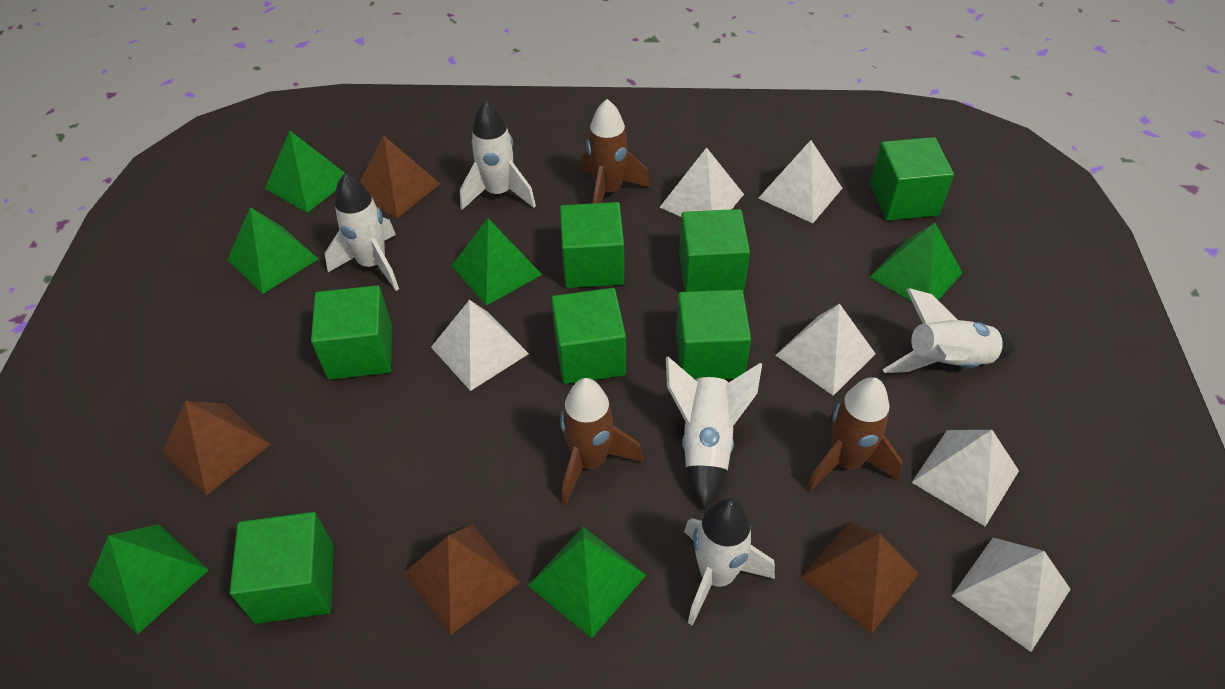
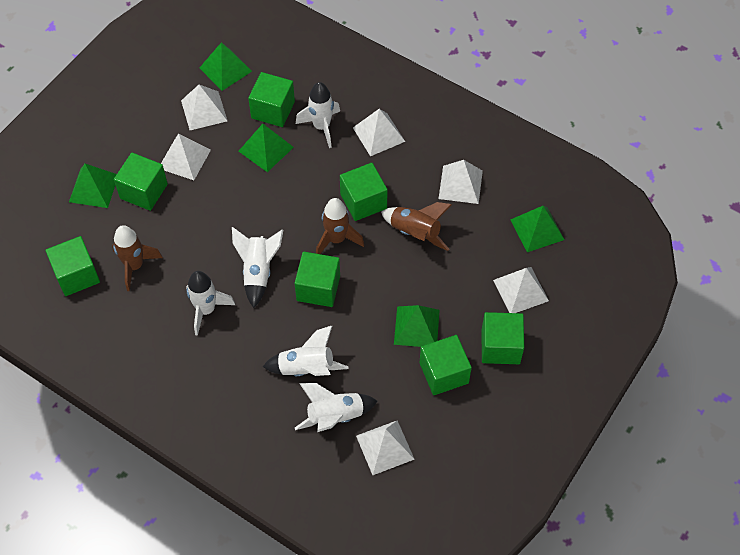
brown pyramid: 4 -> 0
green pyramid: 6 -> 5

